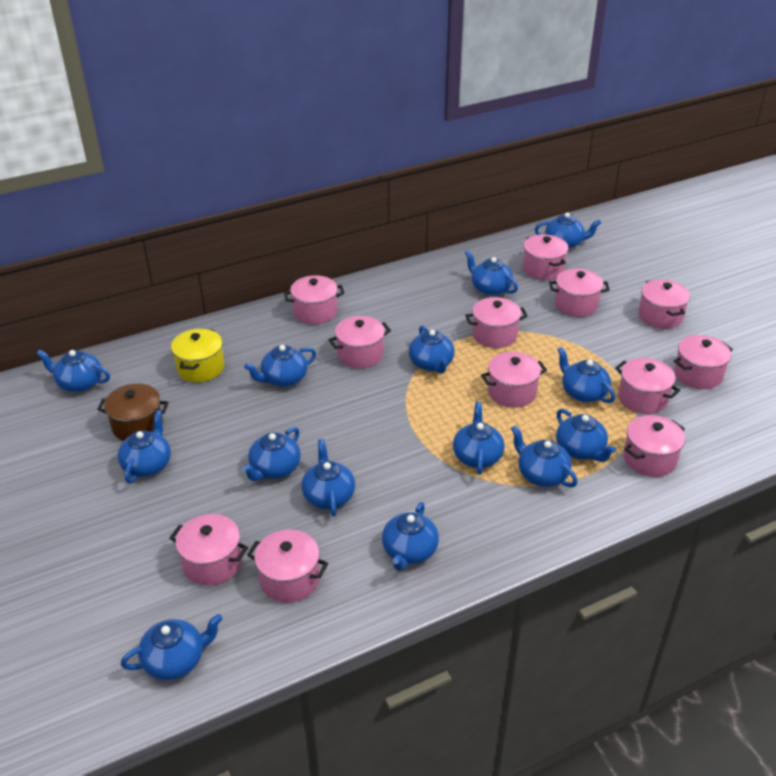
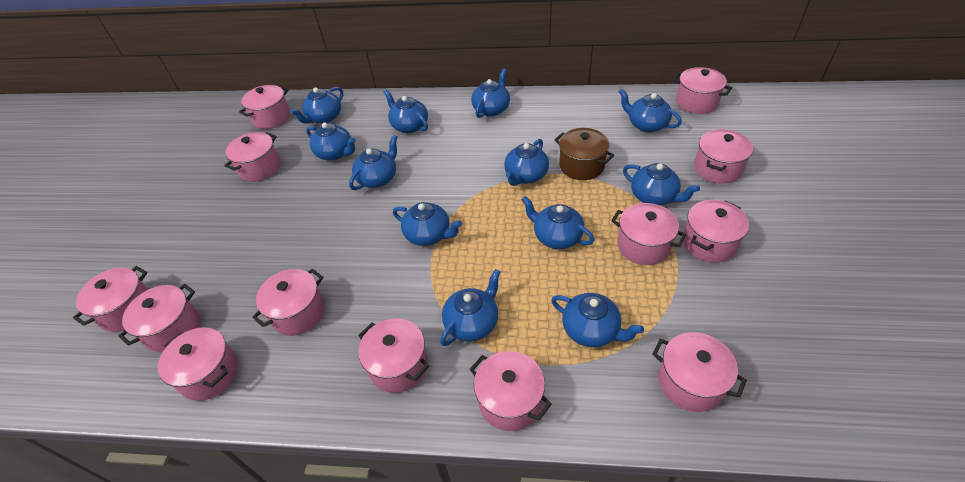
blue teapot: 14 -> 12
pink pot: 12 -> 13
yellow pot: 1 -> 0

